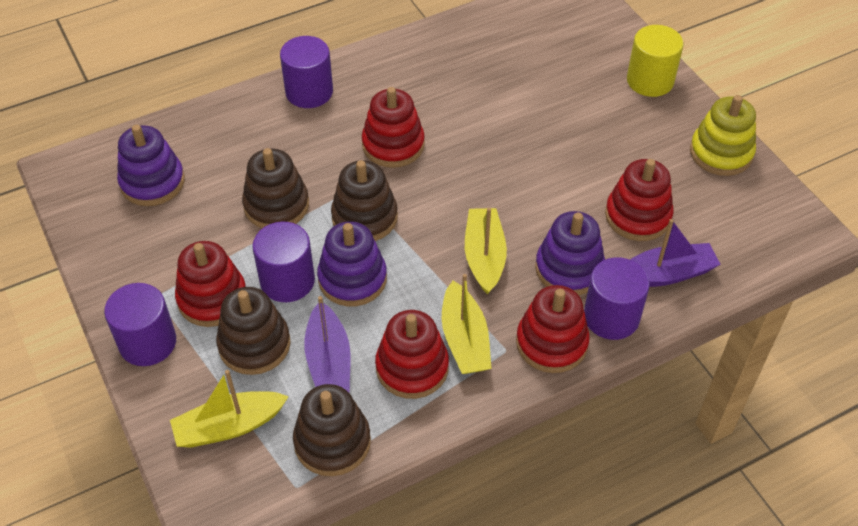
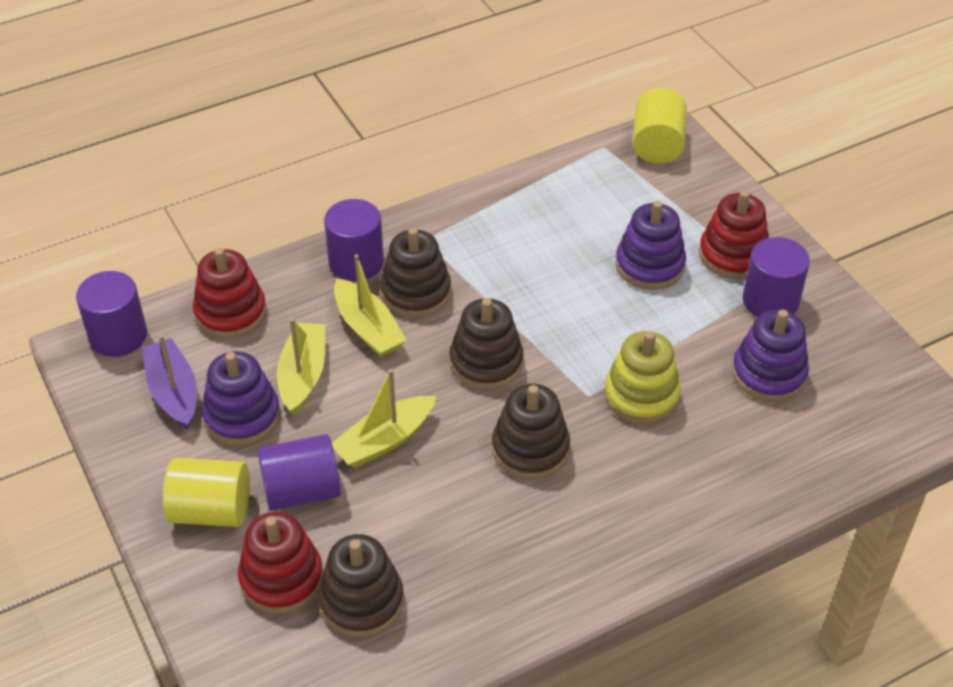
purple boat: 2 -> 1
red stacking toy: 5 -> 3
yellow cylinder: 1 -> 2

